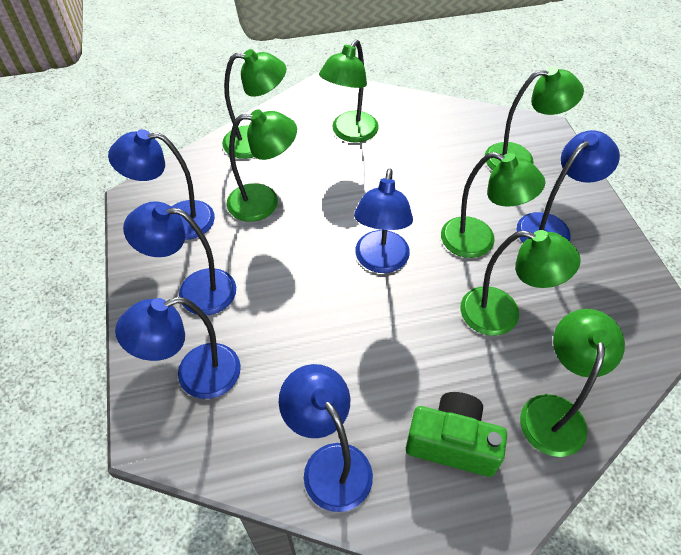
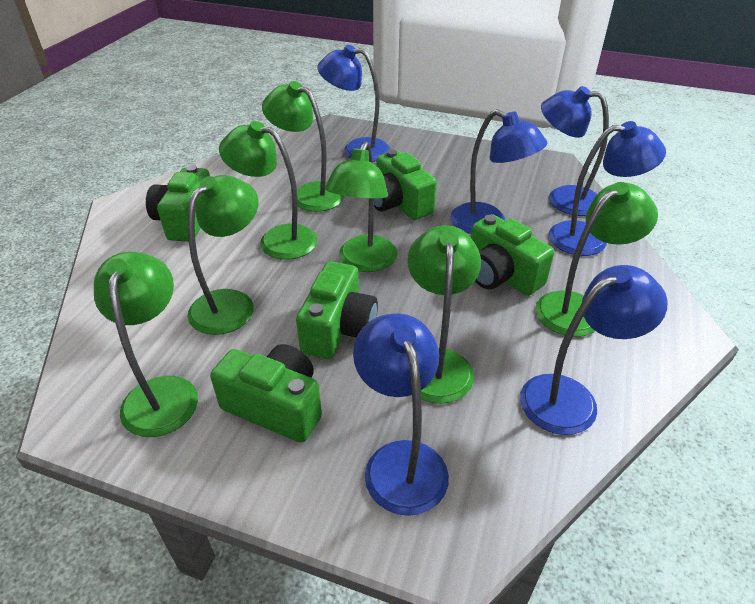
green camera: 1 -> 5

